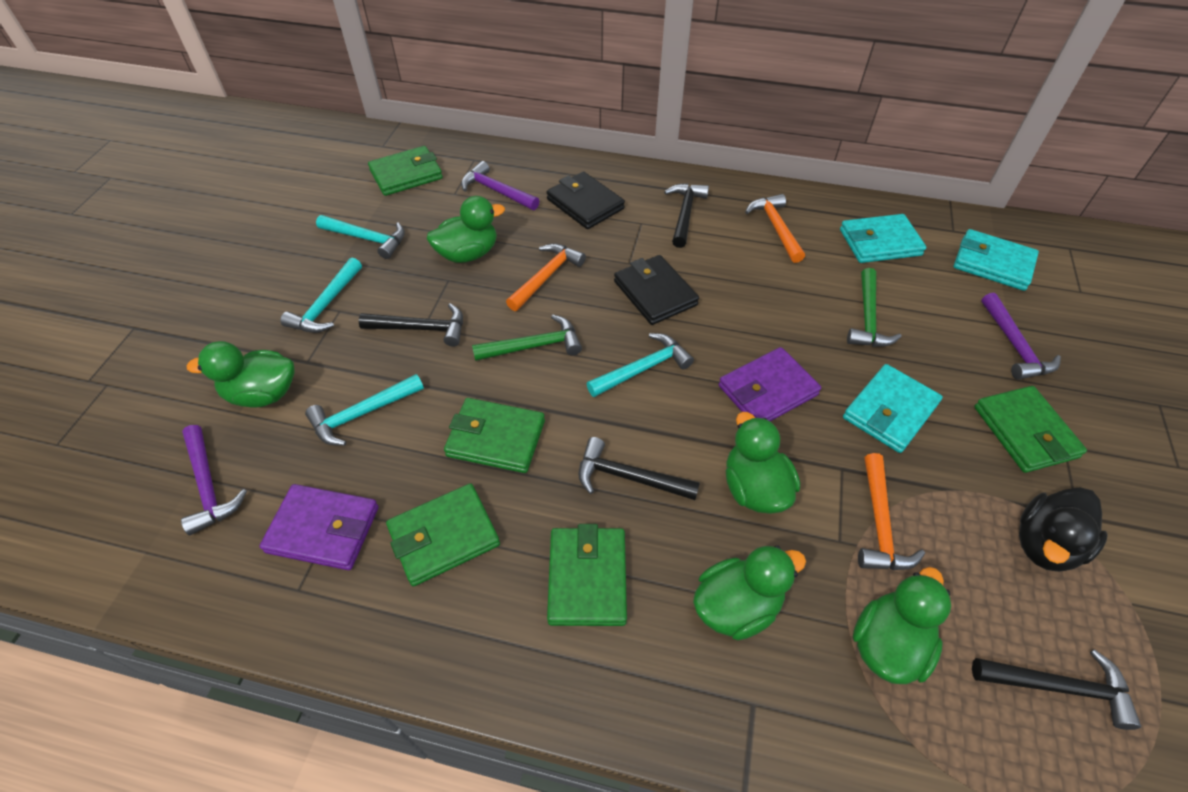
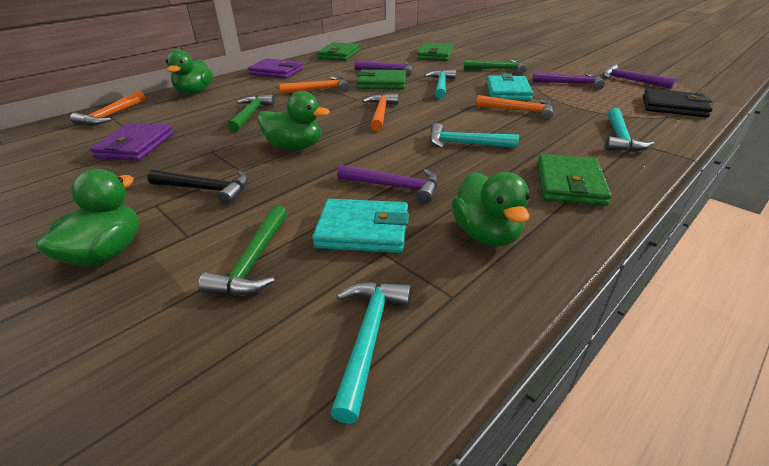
black duck: 1 -> 0
black hammer: 4 -> 1
black wallet: 2 -> 1
green duck: 5 -> 4
green hammer: 2 -> 3
green wallet: 5 -> 4
orange hammer: 3 -> 4
purple hammer: 3 -> 4
turquoise wallet: 3 -> 2

